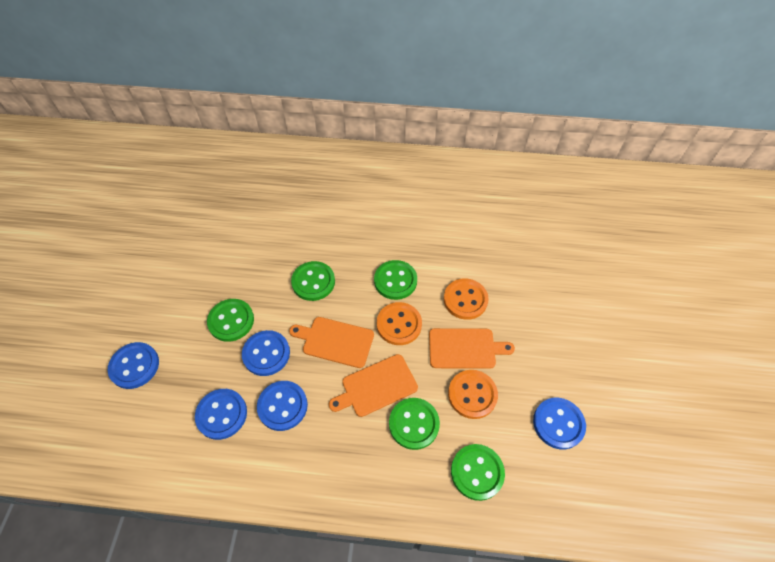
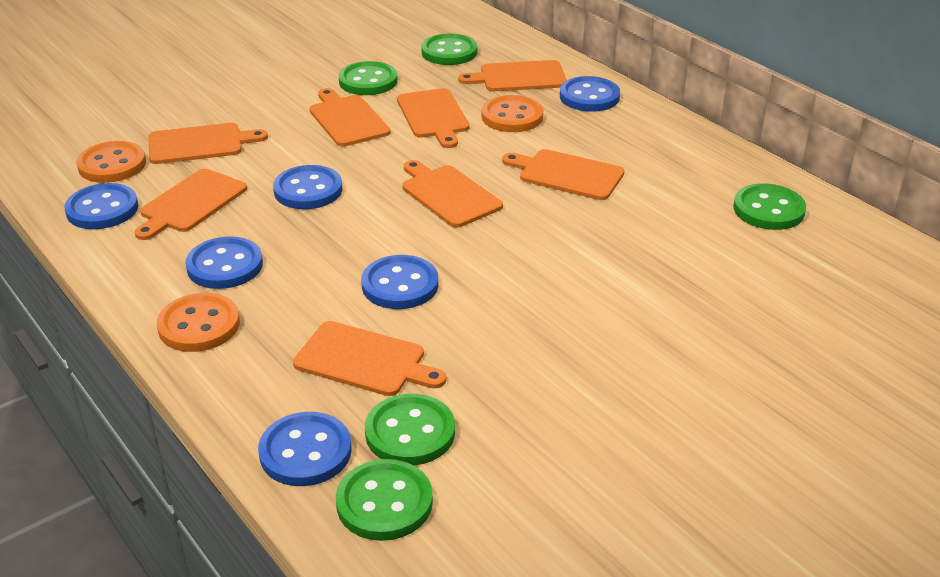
blue button: 5 -> 6
orange cutting board: 3 -> 8

